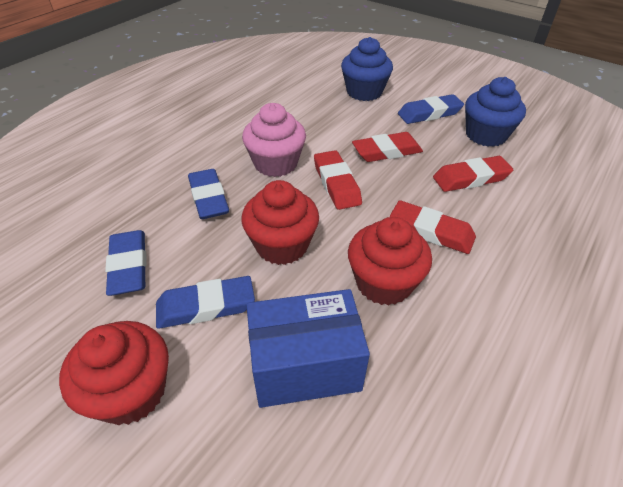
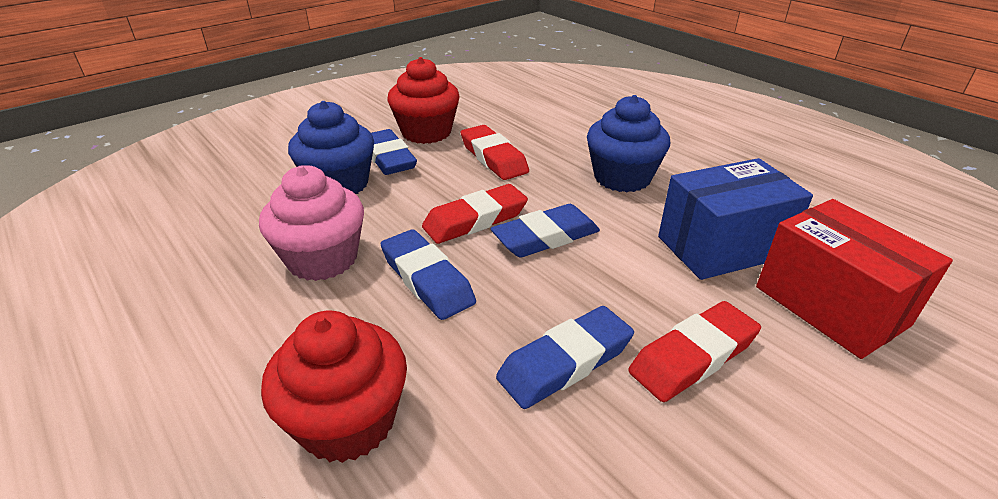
red box: 0 -> 1
red cupcake: 3 -> 2
red eraser: 4 -> 3

